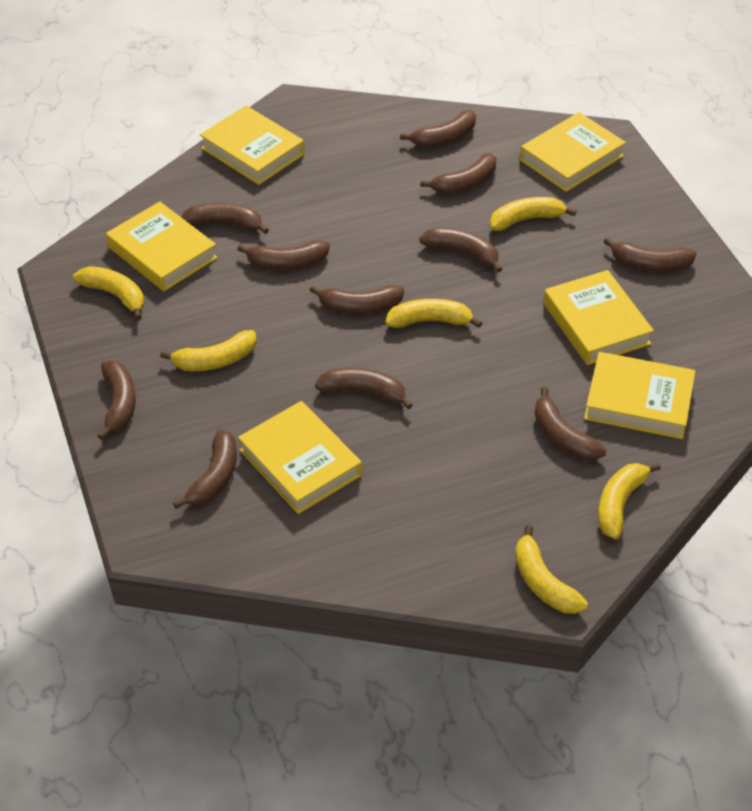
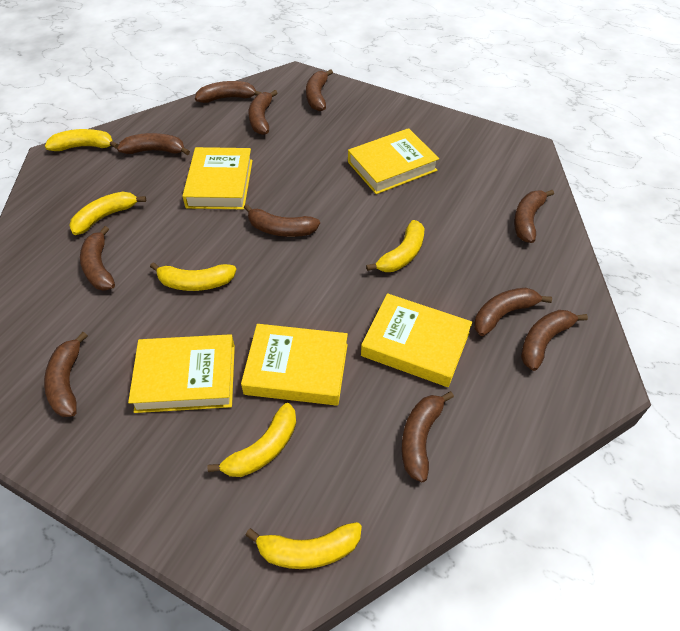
yellow book: 6 -> 5

